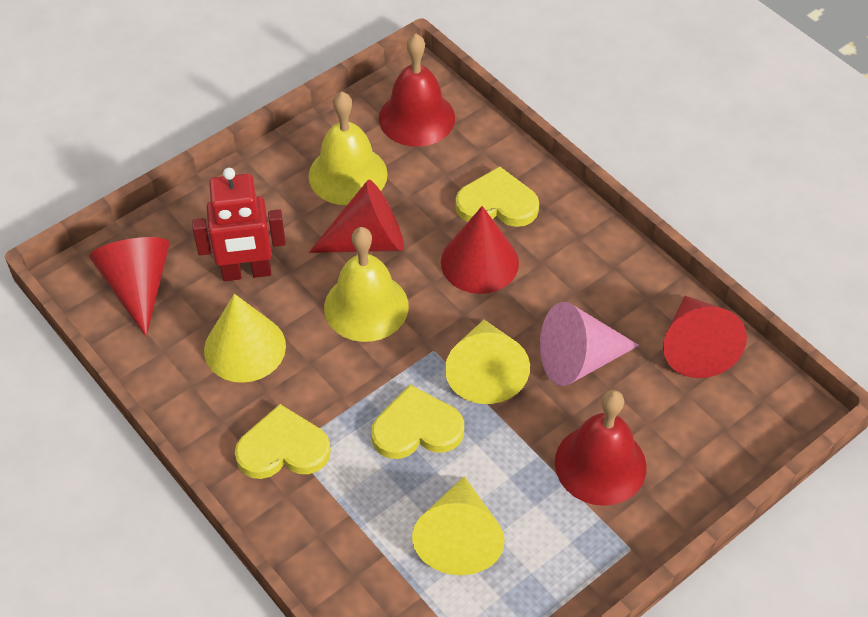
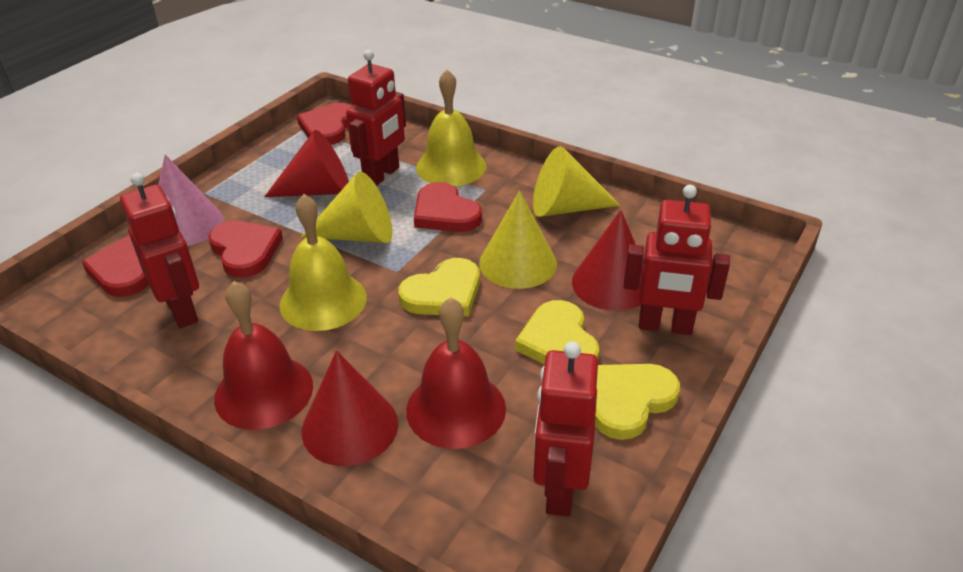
red cone: 4 -> 3
red heart: 0 -> 4
red robot: 1 -> 4

